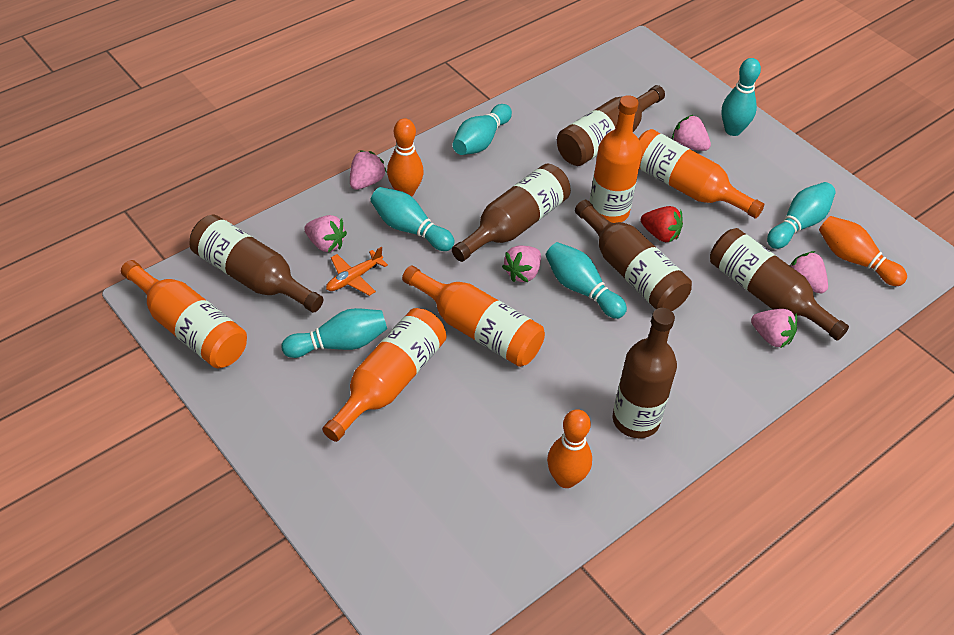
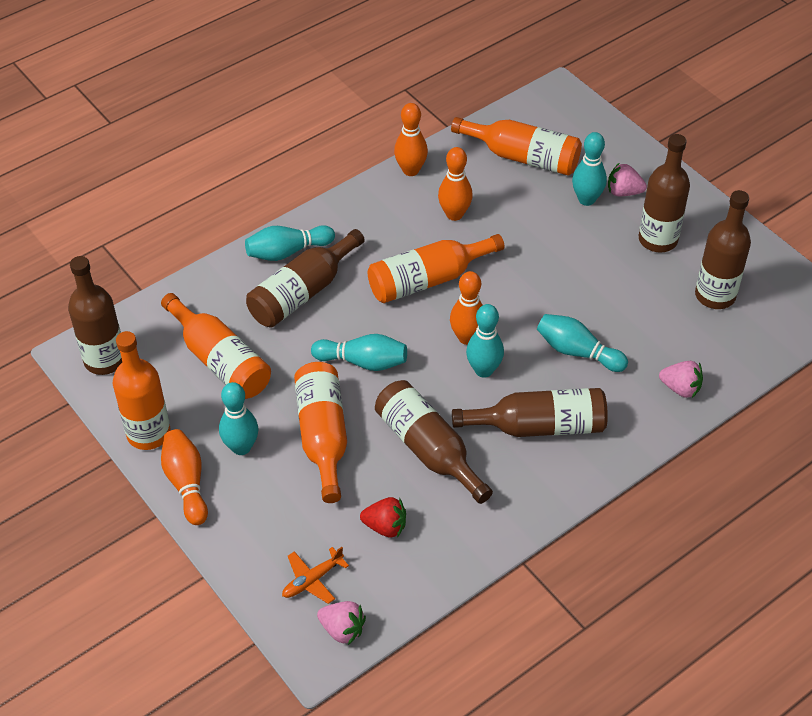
orange bowling pin: 3 -> 4
pink strawberry: 6 -> 3

